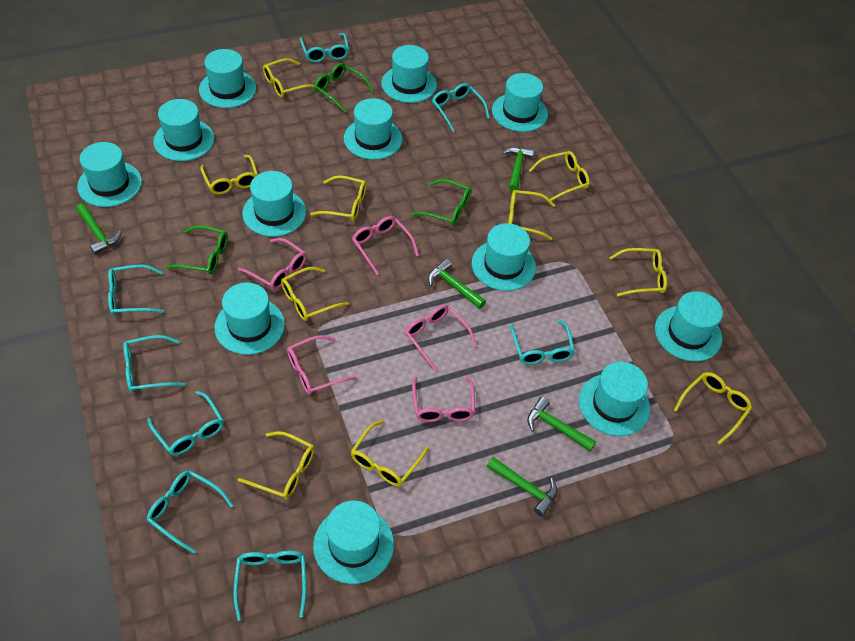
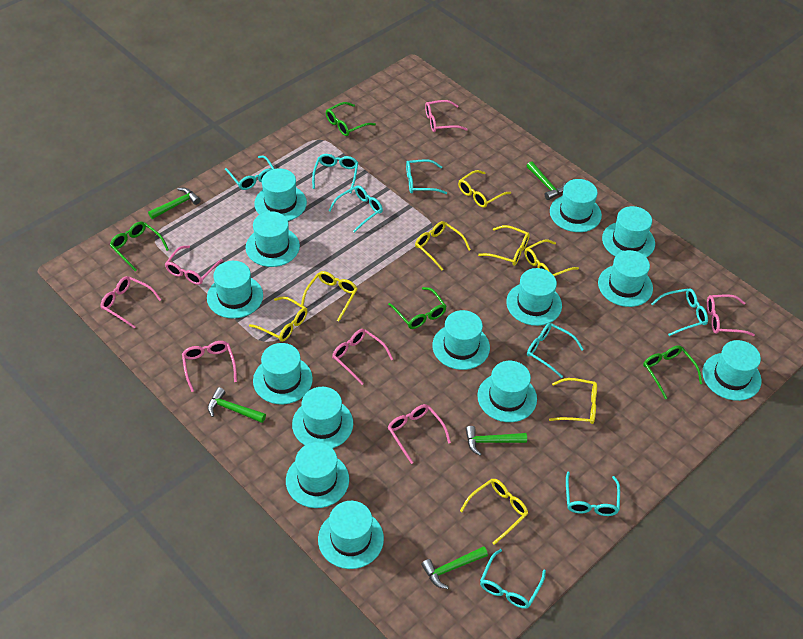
green glasses: 3 -> 4
pink glasses: 5 -> 7
turquoise hat: 12 -> 14
yellow glasses: 10 -> 8

